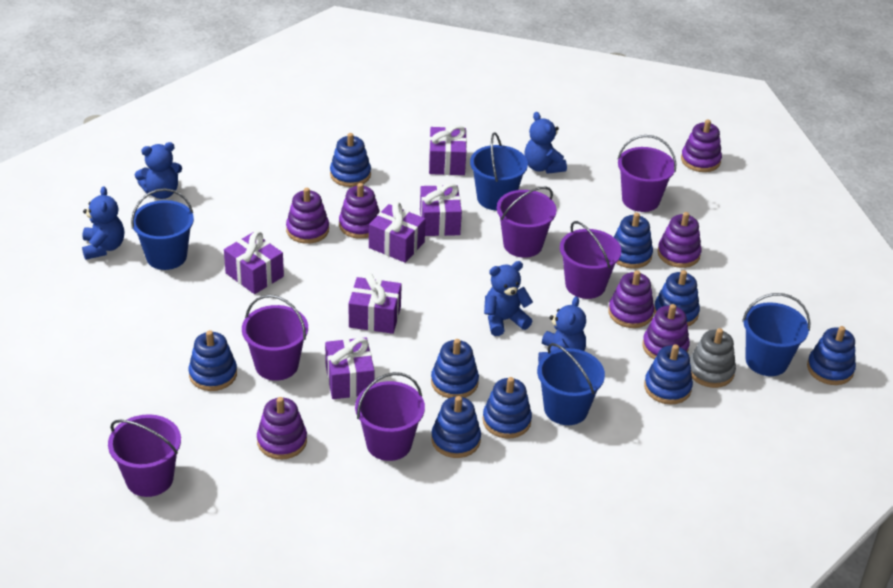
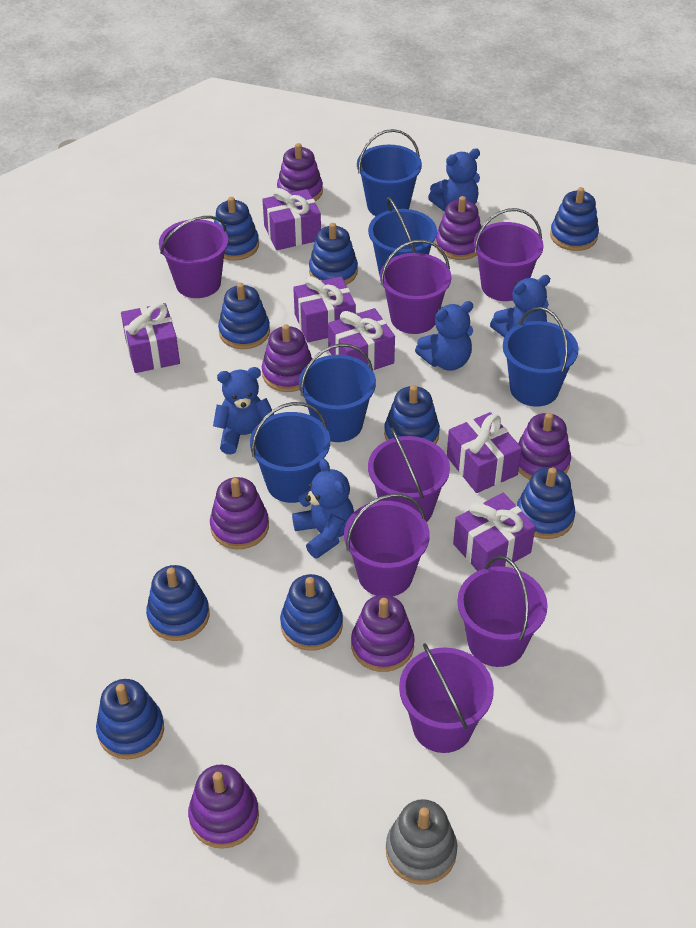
blue bucket: 4 -> 5
purple bucket: 6 -> 7

